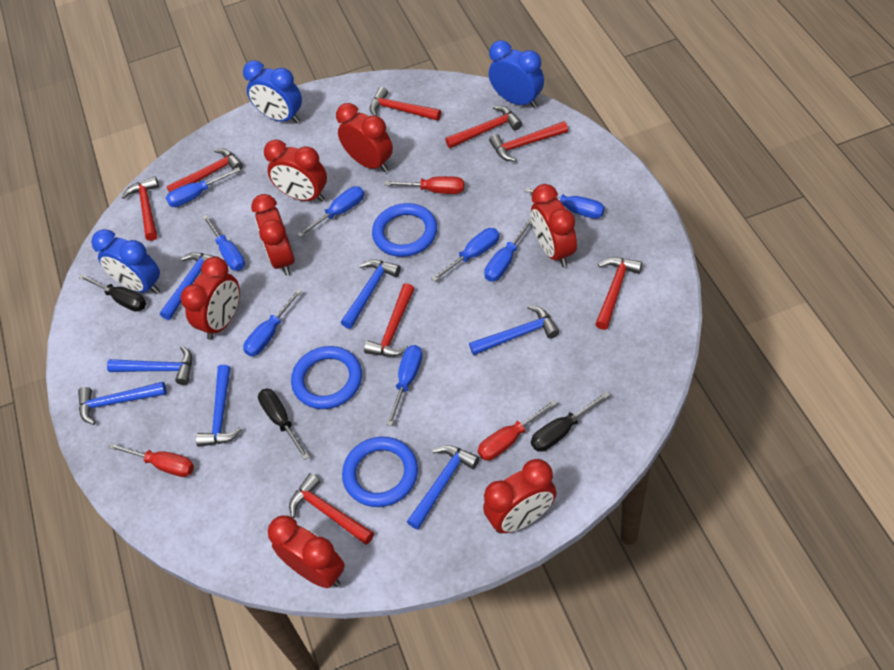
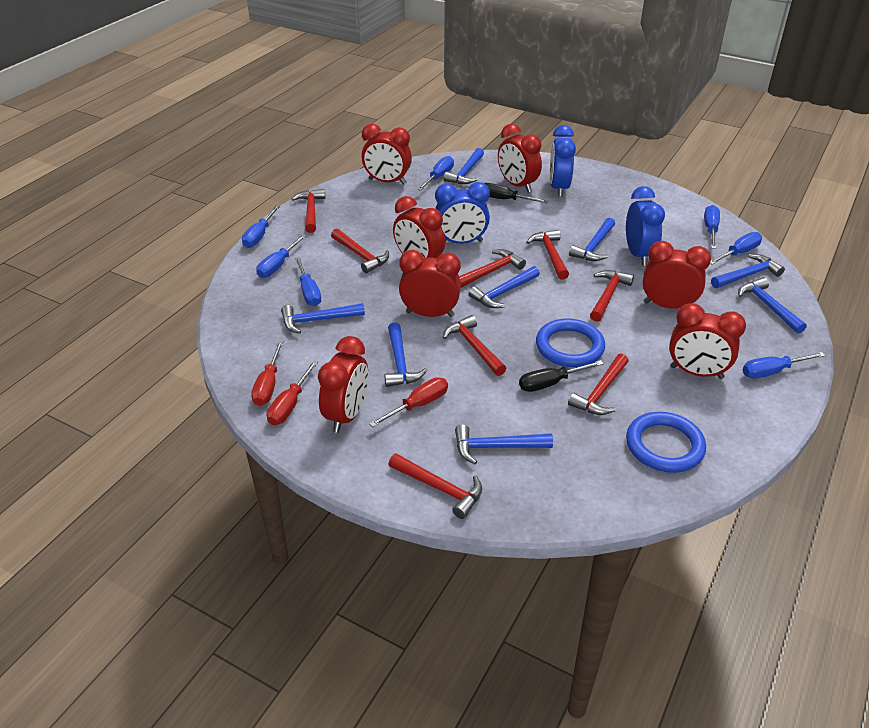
black screwdriver: 3 -> 2
blue hammer: 7 -> 8
blue ring: 3 -> 2
blue screwdriver: 8 -> 7

